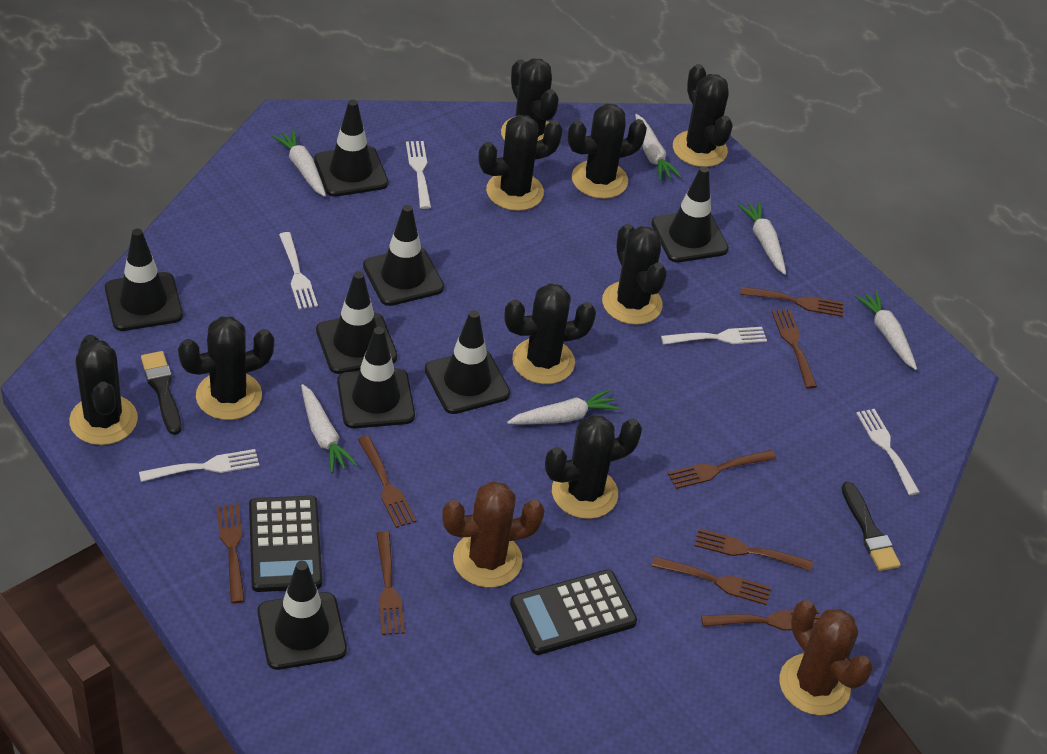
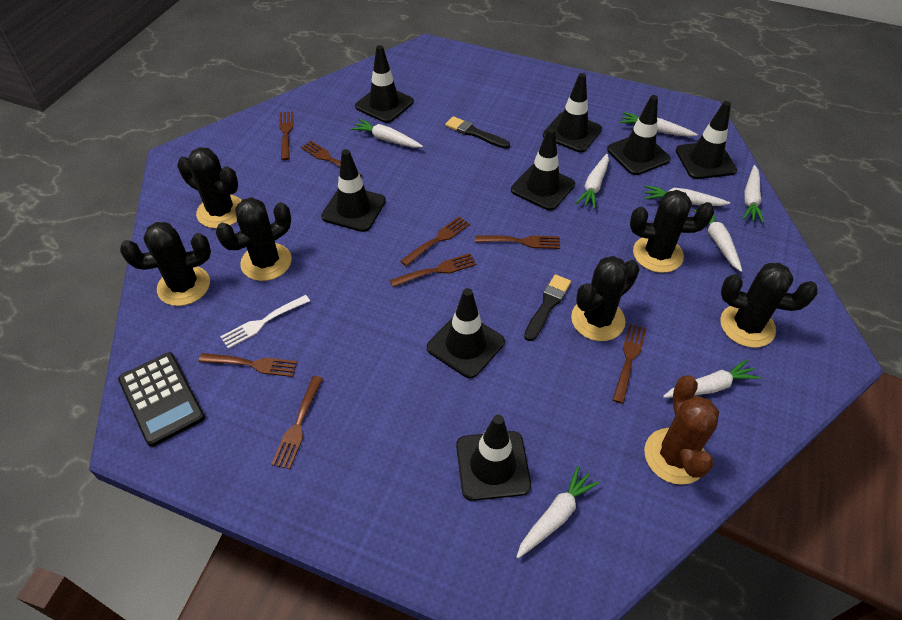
black cactus: 9 -> 6
black calculator: 2 -> 1
brown cactus: 2 -> 1
brown fork: 9 -> 8
white carrot: 6 -> 8
white fork: 5 -> 1

